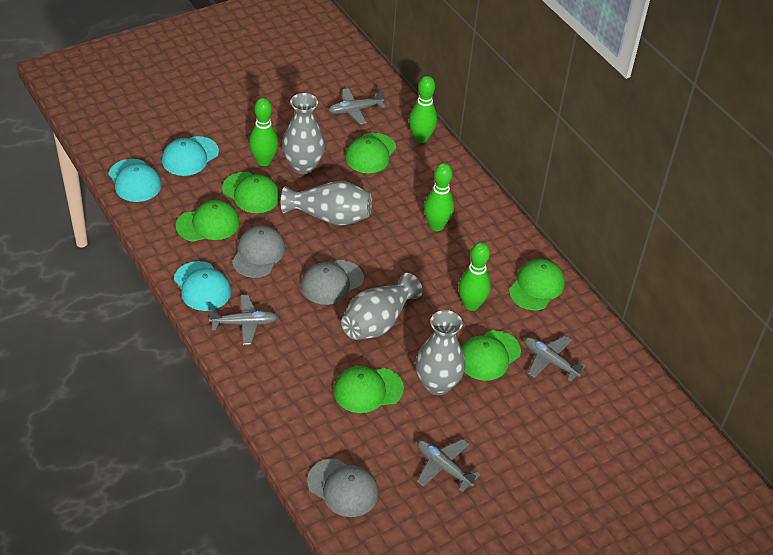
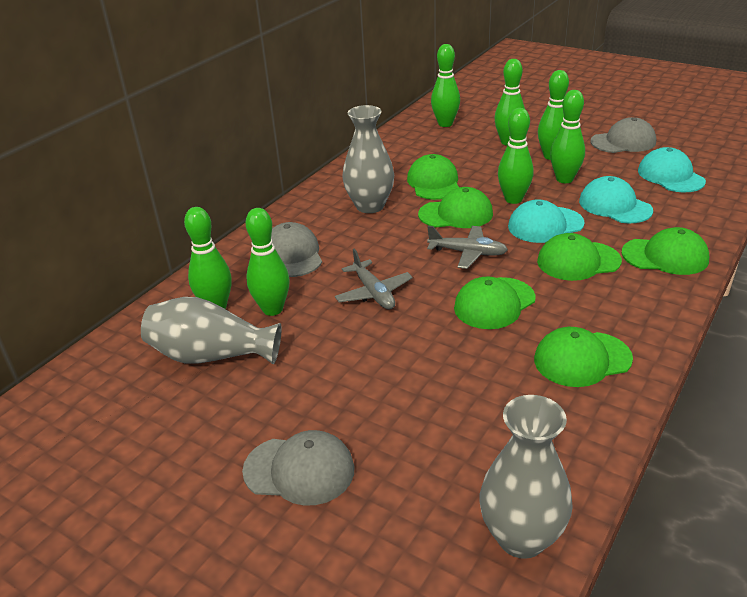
green bowling pin: 4 -> 7
grey plane: 4 -> 2
grey vase: 4 -> 3

